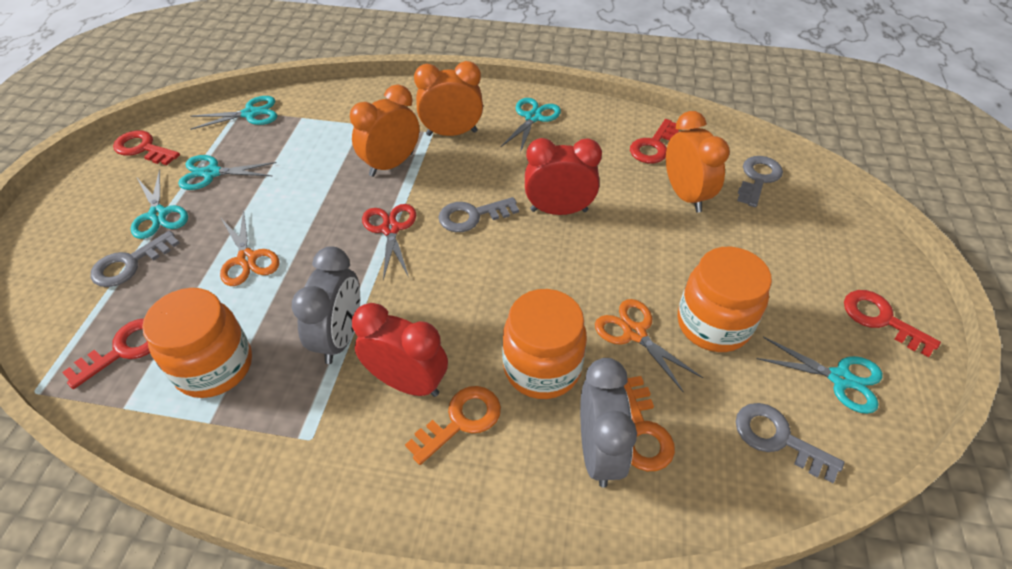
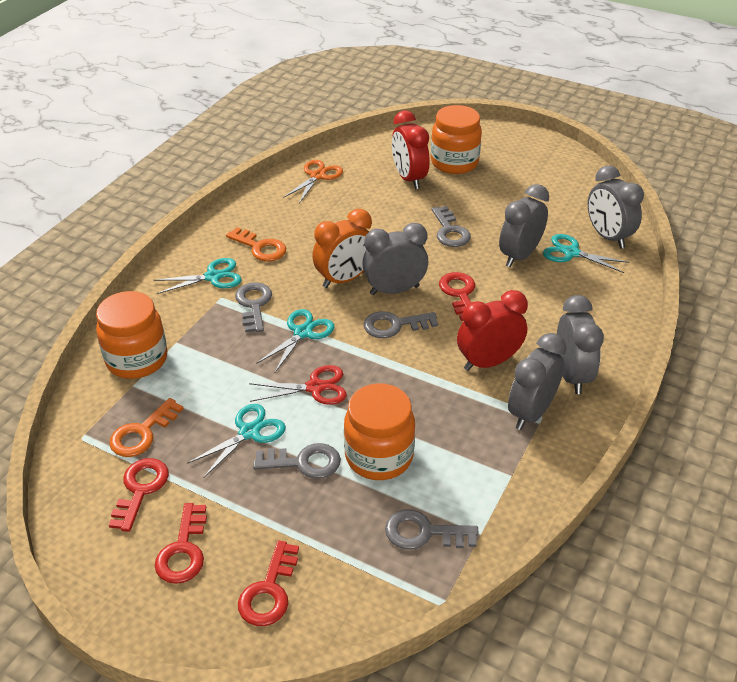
grey clock: 2 -> 5
grey key: 4 -> 5
orange clock: 3 -> 1
orange scissors: 2 -> 1
turquoise scissors: 5 -> 4

